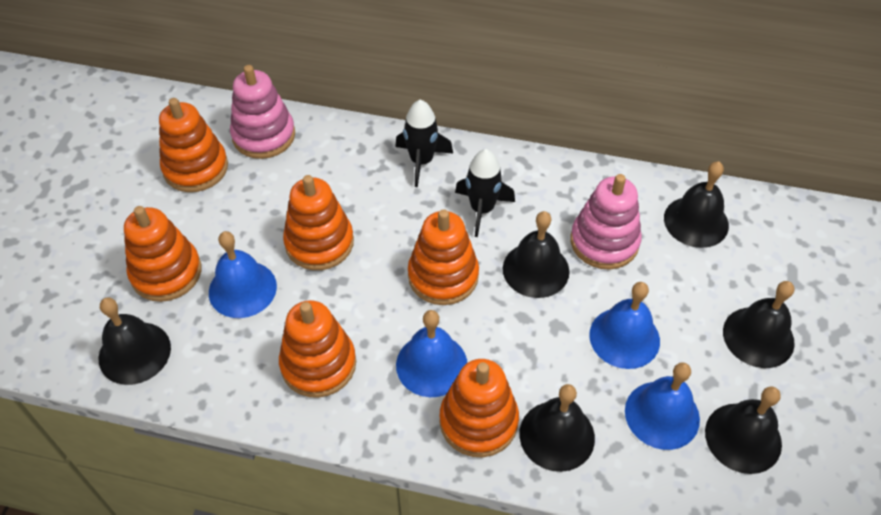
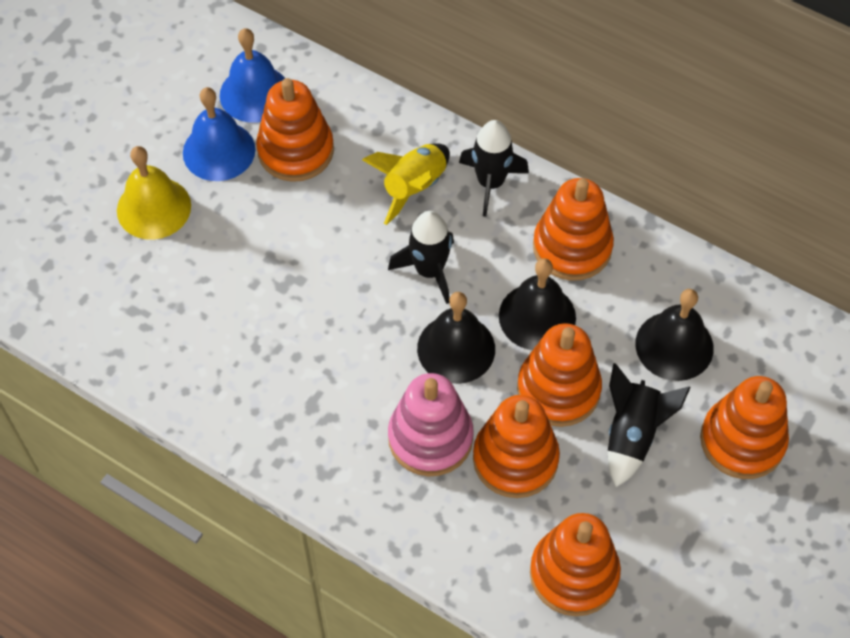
black bell: 6 -> 3
black rocket: 2 -> 3
blue bell: 4 -> 2
pink stacking toy: 2 -> 1
yellow bell: 0 -> 1
yellow rocket: 0 -> 1

